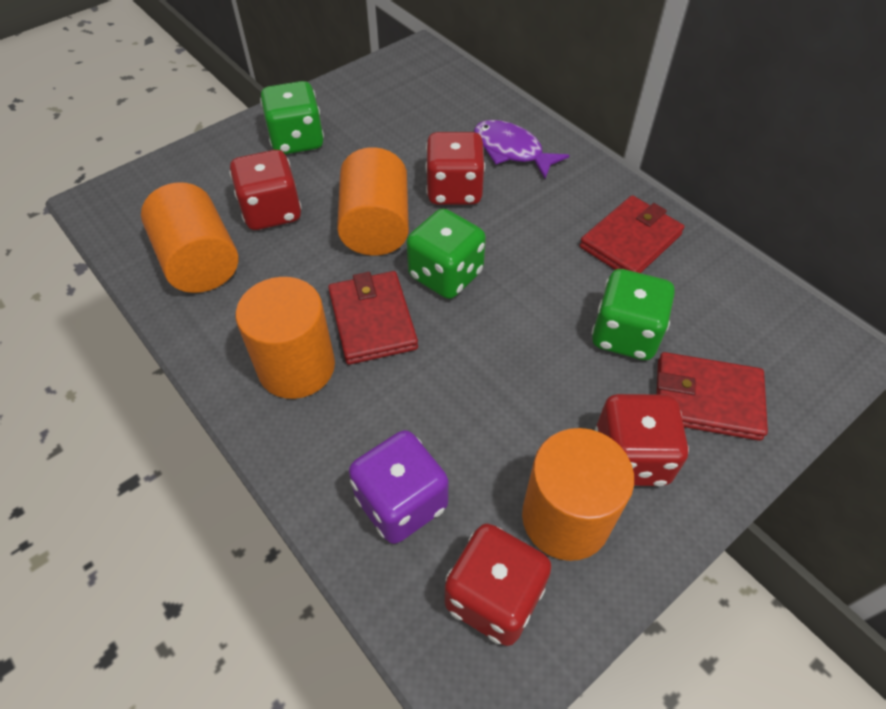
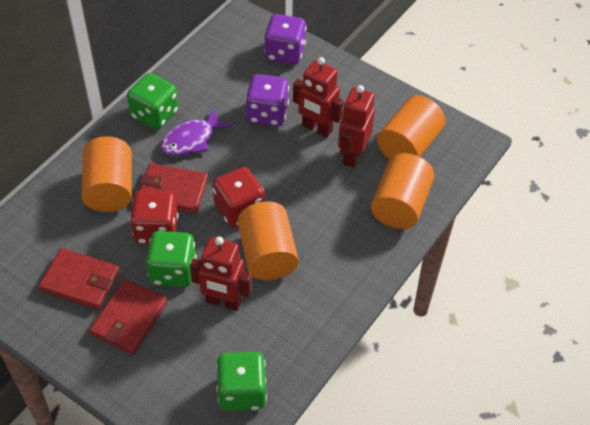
purple dice: 1 -> 2
red dice: 4 -> 2
red robot: 0 -> 3

